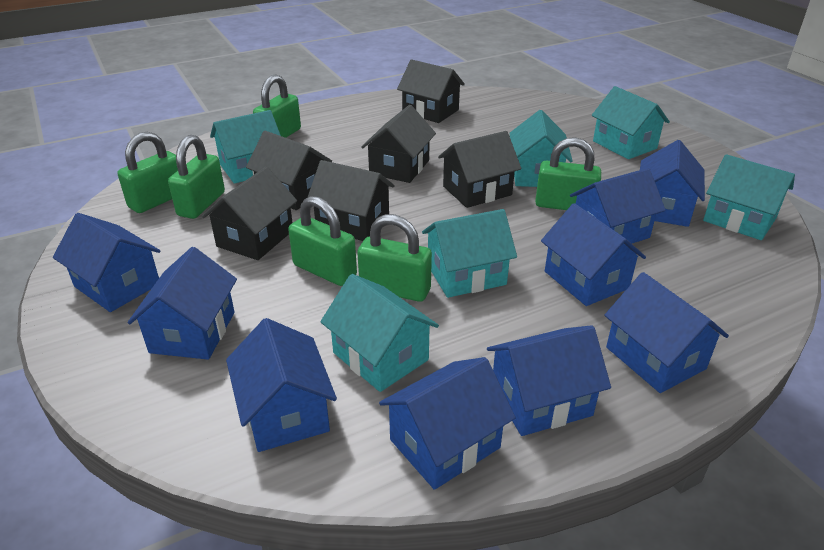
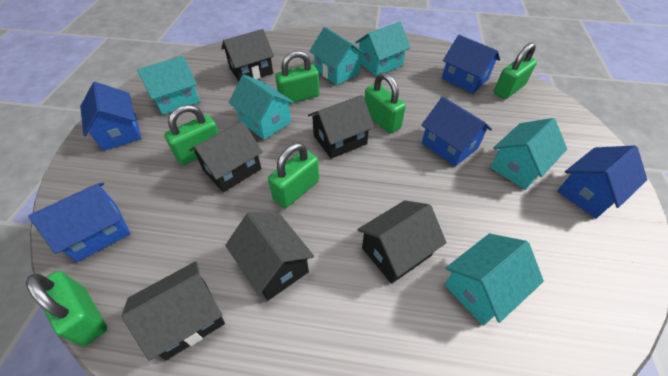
blue house: 9 -> 5

